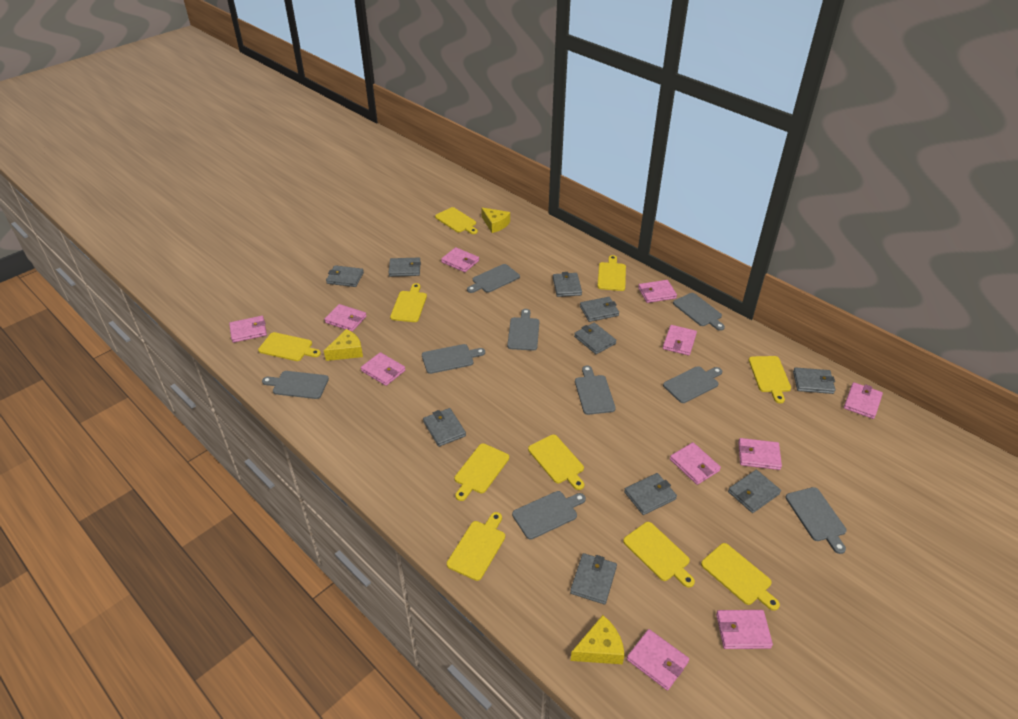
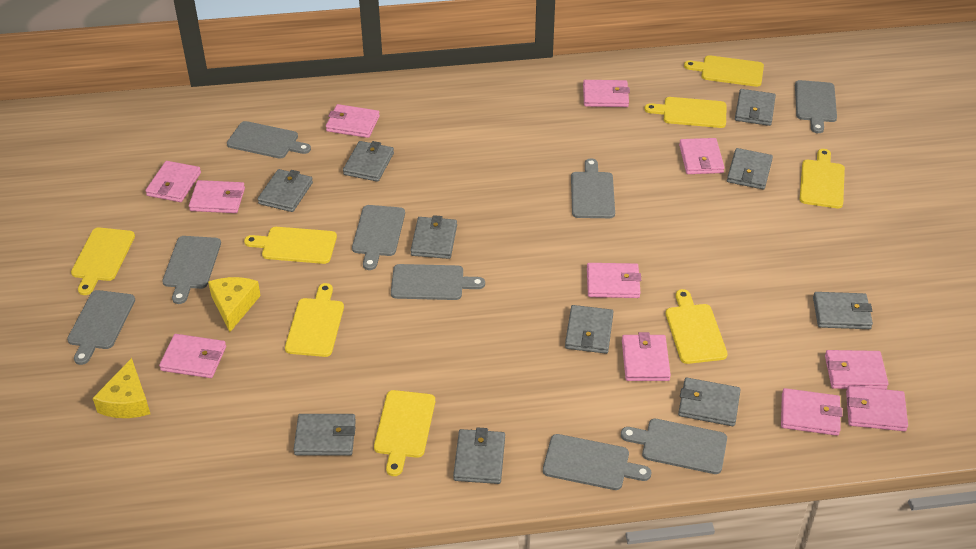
yellow cheese: 3 -> 2
yellow cutting board: 10 -> 8

